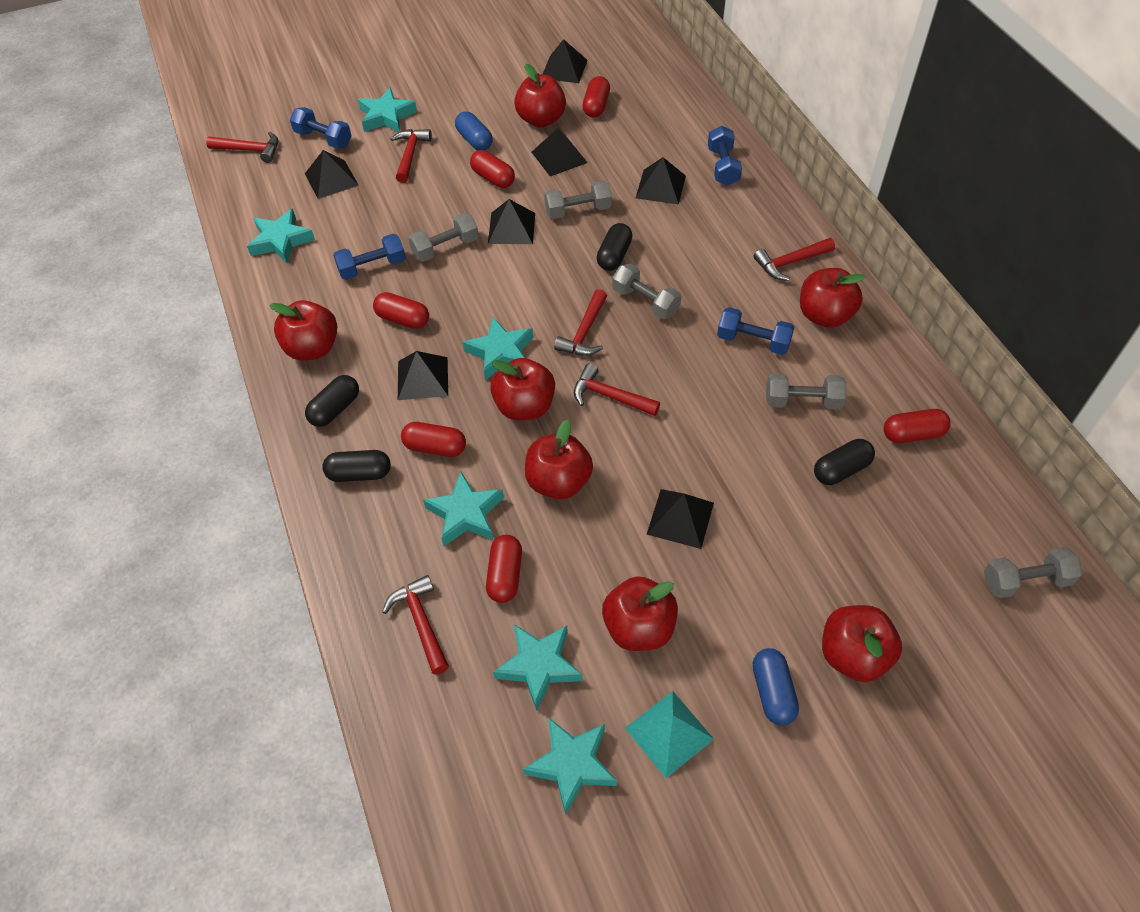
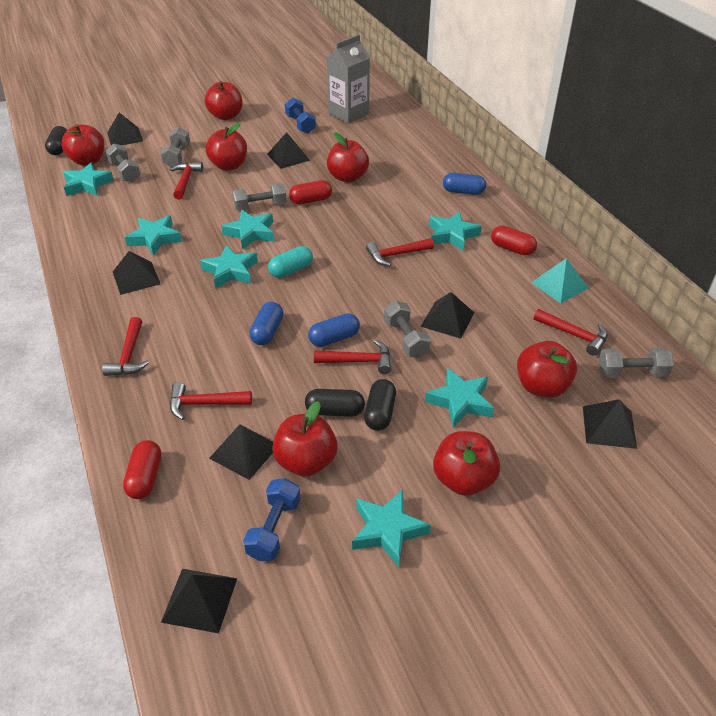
black capsule: 4 -> 3
blue capsule: 2 -> 3
blue dumbbell: 4 -> 2
grey carton: 0 -> 1
red capsule: 6 -> 3
turquoise capsule: 0 -> 1
turquoise star: 6 -> 7

